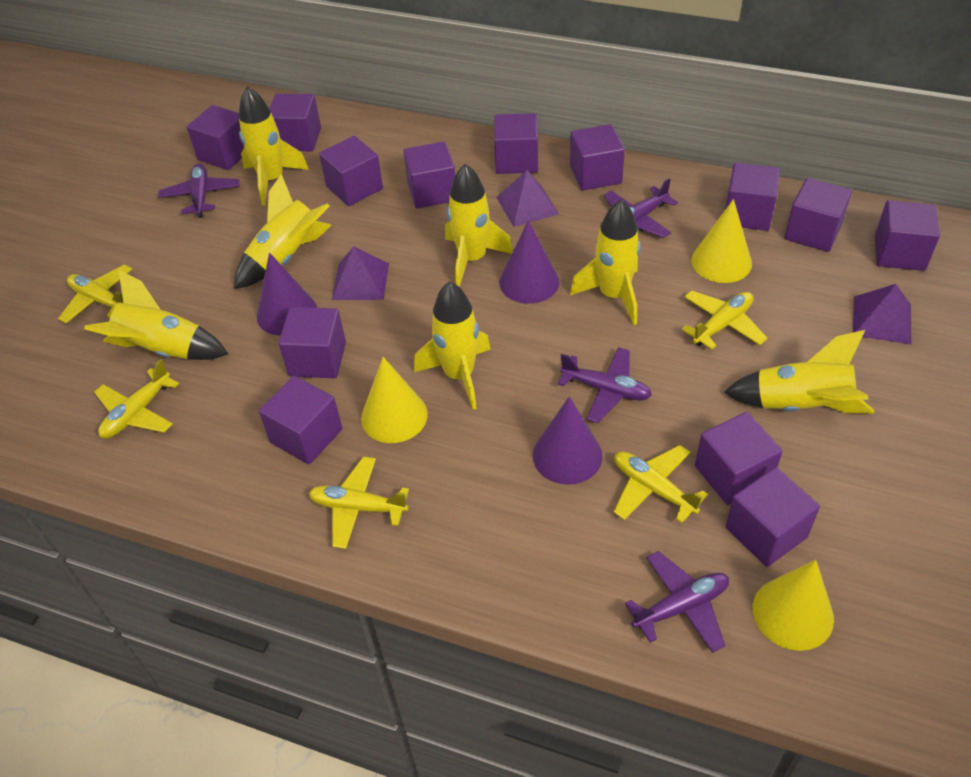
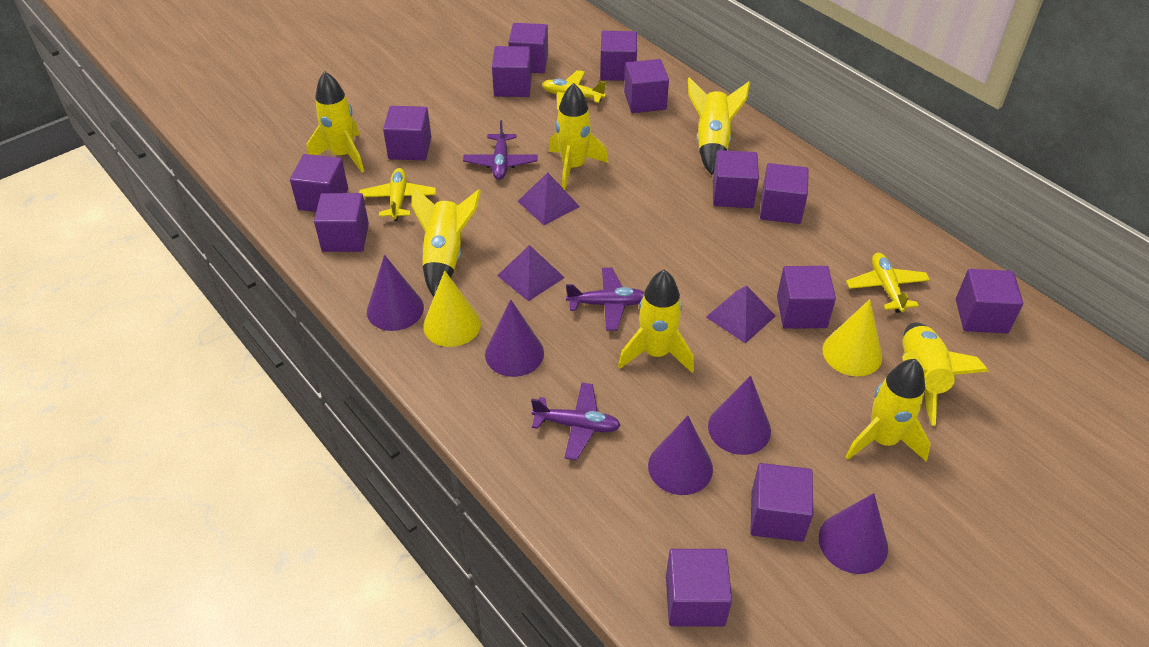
purple cone: 3 -> 5
purple plane: 4 -> 3
yellow cone: 3 -> 2
yellow plane: 5 -> 3

